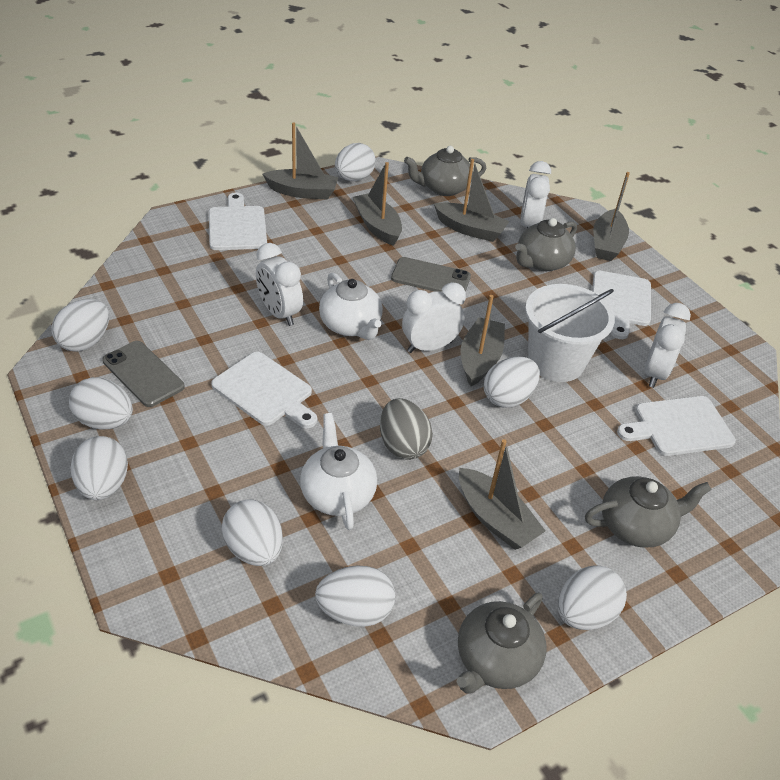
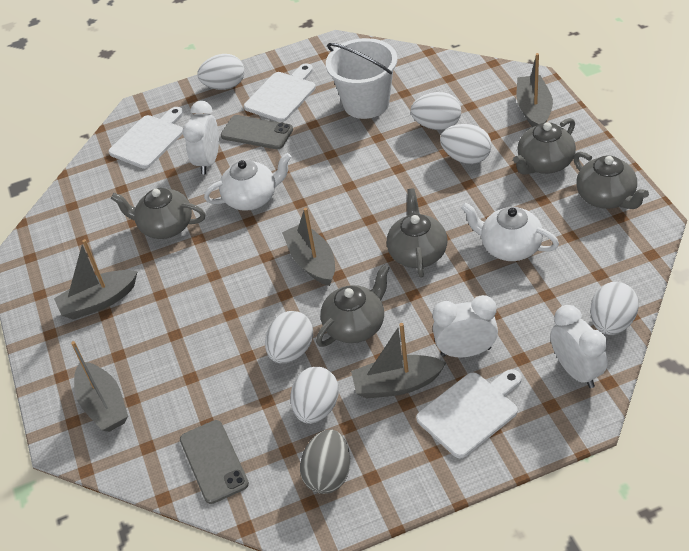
grey boat: 6 -> 5
grey teapot: 4 -> 5
white clock: 4 -> 3
white cutting board: 4 -> 3
white egg: 8 -> 6

